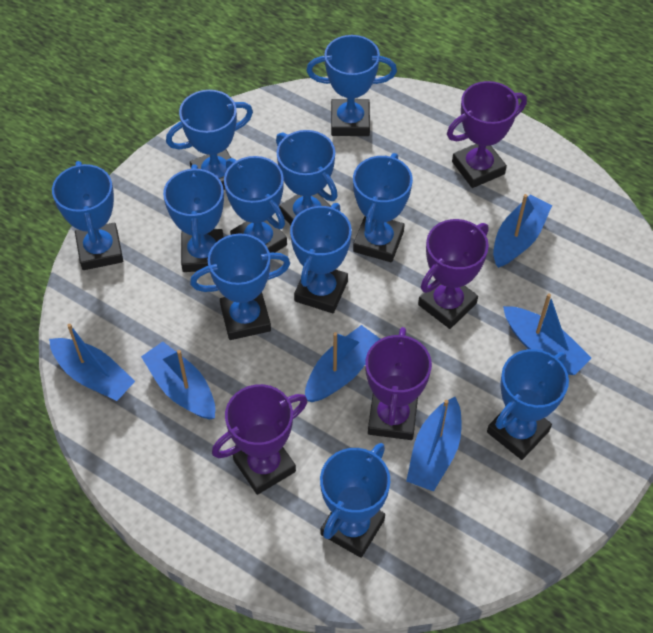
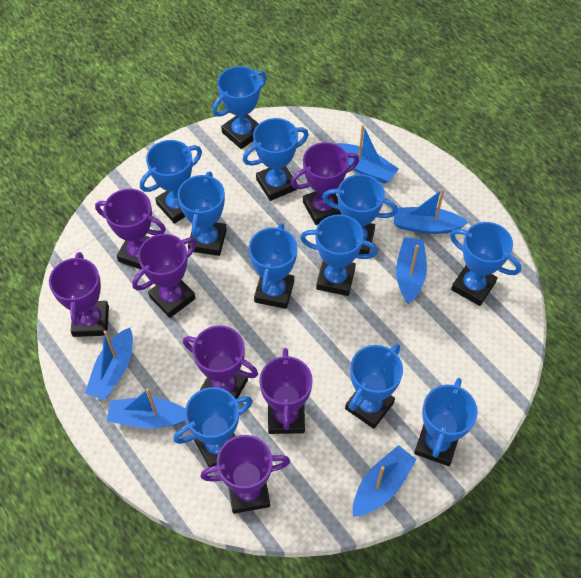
purple trophy: 4 -> 7

